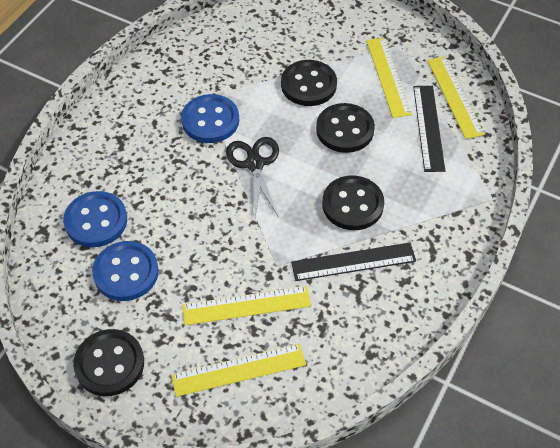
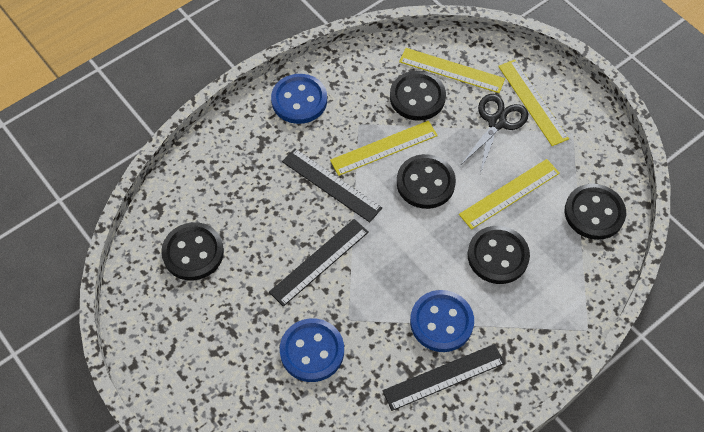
black button: 4 -> 5
black ruler: 2 -> 3

